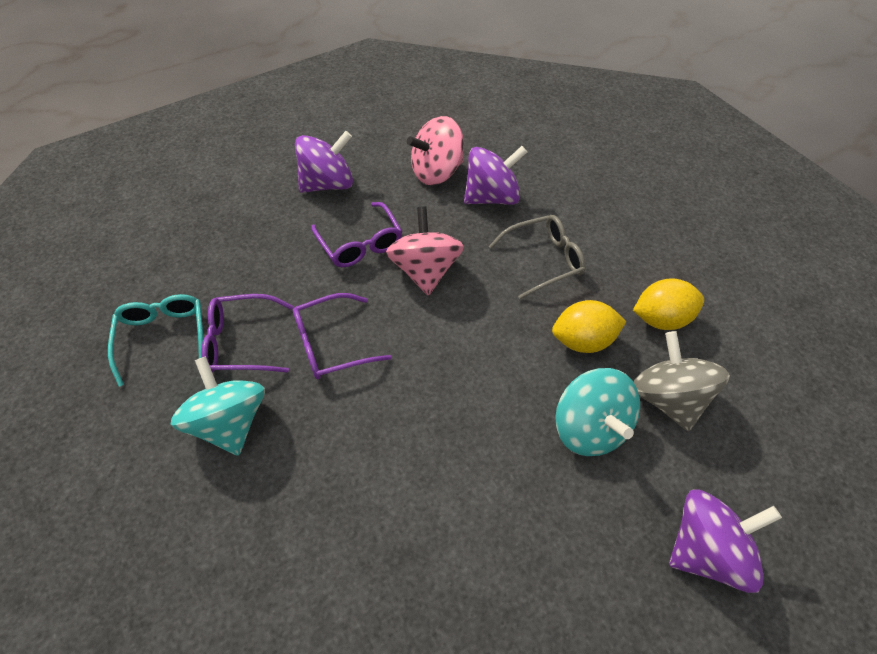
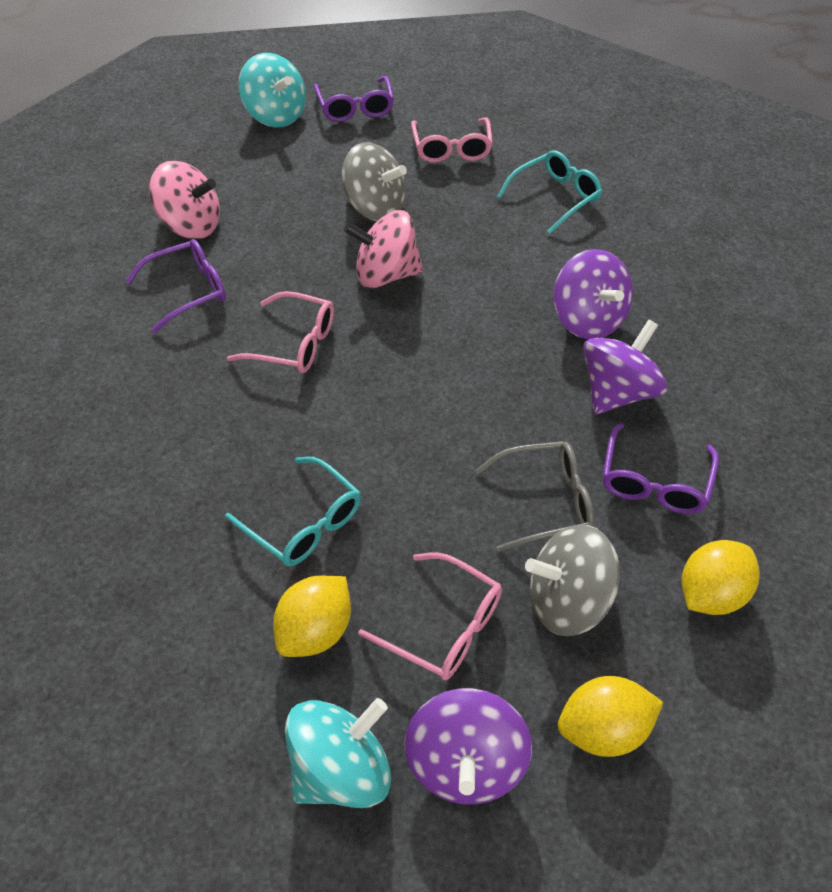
grey spinning top: 1 -> 2
pink glasses: 0 -> 3
turquoise glasses: 1 -> 2
yellow lemon: 2 -> 3

